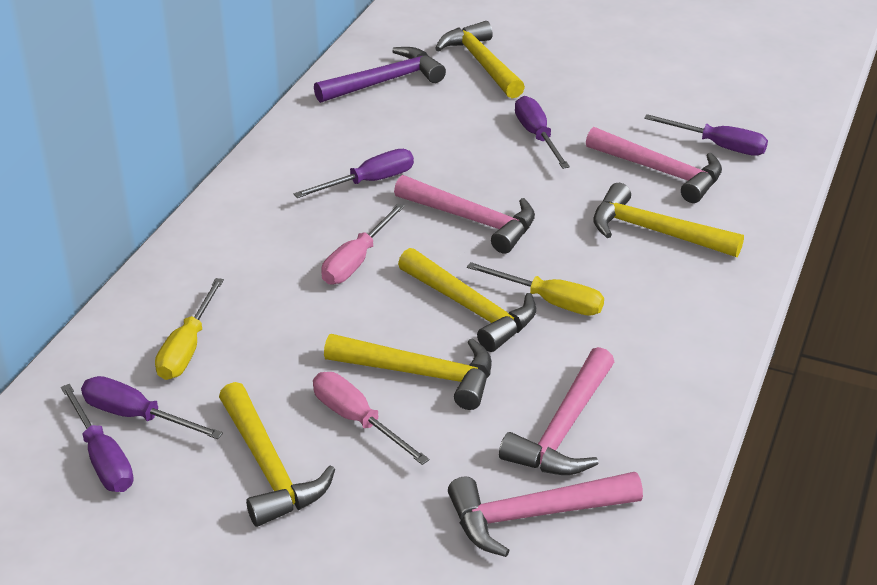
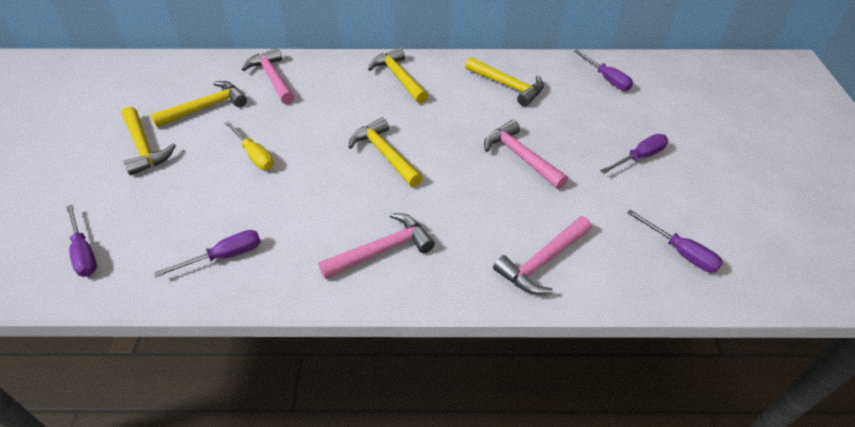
pink screwdriver: 2 -> 0
purple hammer: 1 -> 0
yellow screwdriver: 2 -> 1

